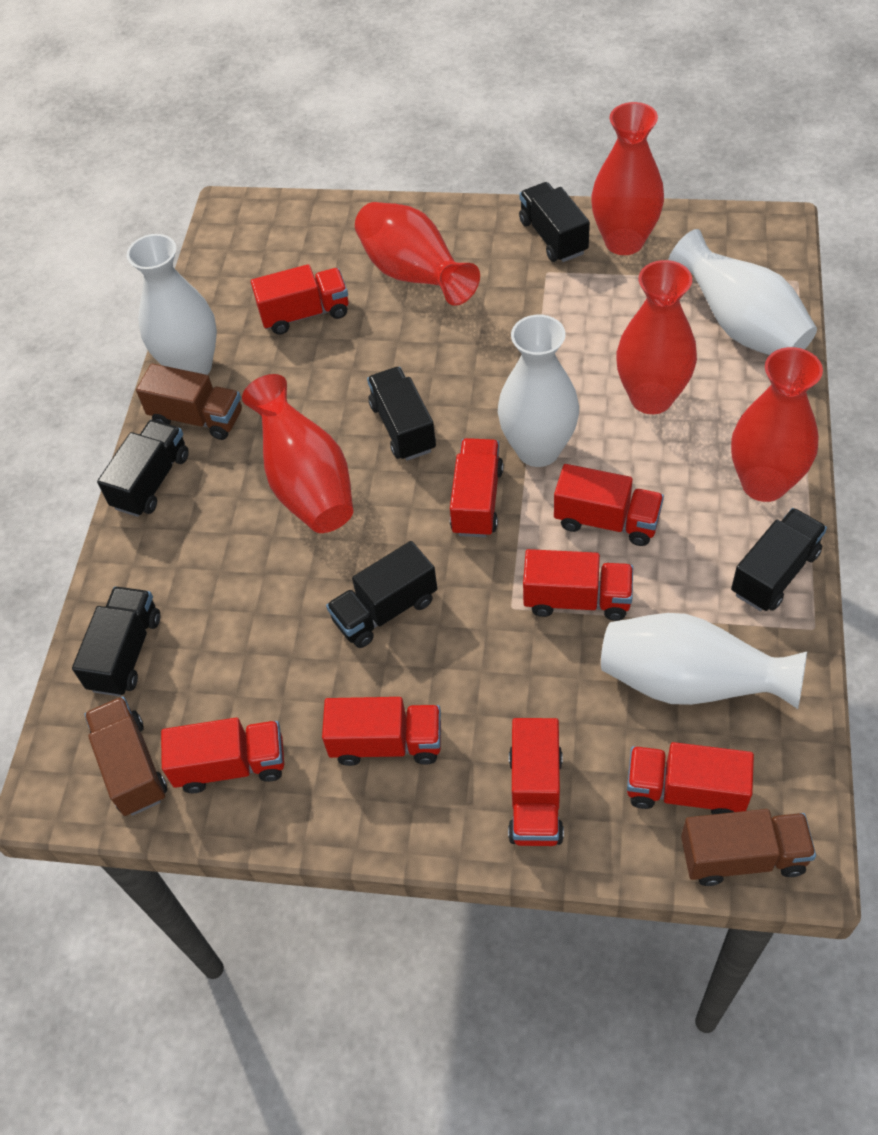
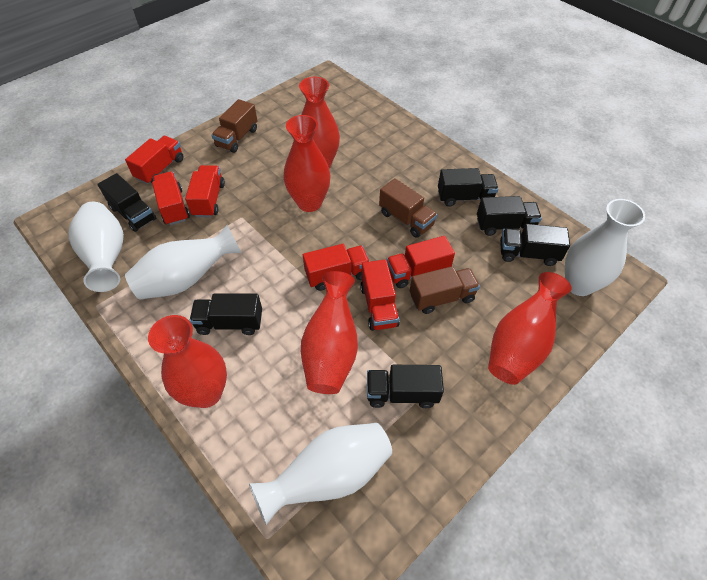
red truck: 8 -> 6

